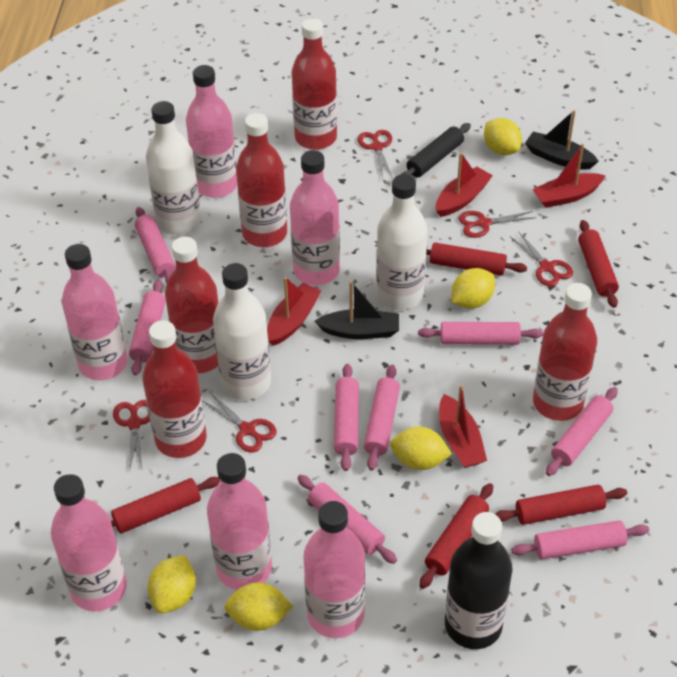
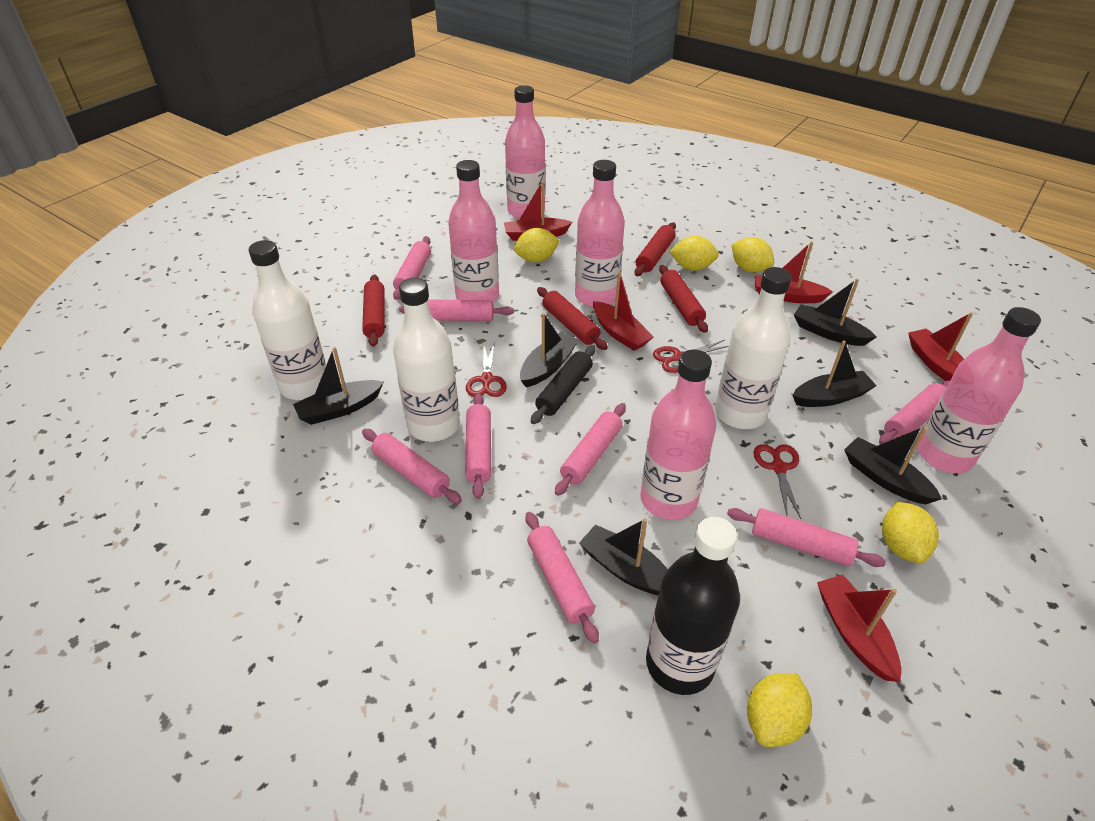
black boat: 2 -> 6
pink bottle: 6 -> 5
red boat: 4 -> 5
red bottle: 5 -> 0
red rolling pin: 5 -> 4
red scissors: 5 -> 3

